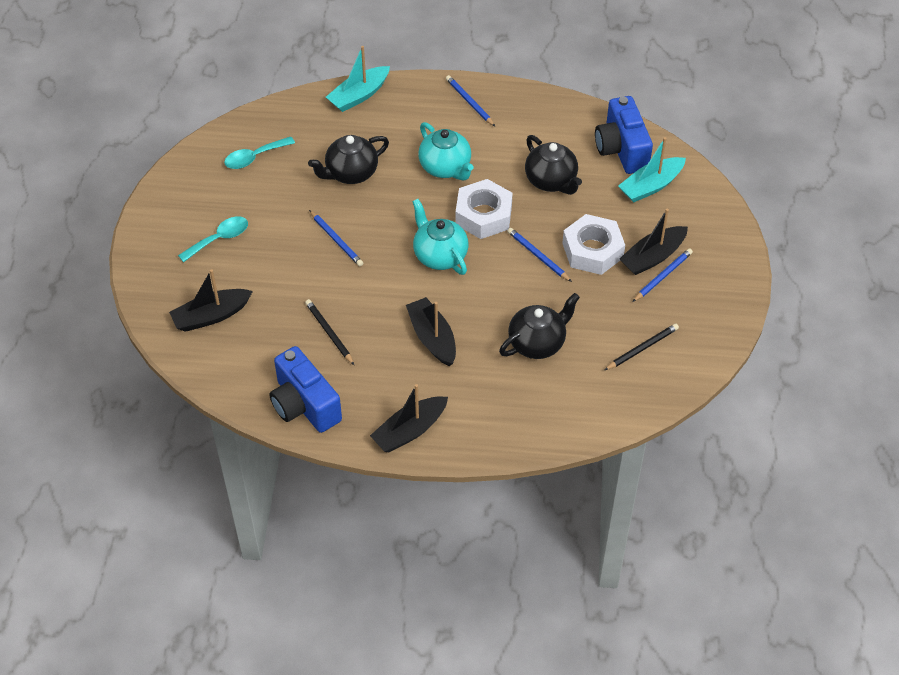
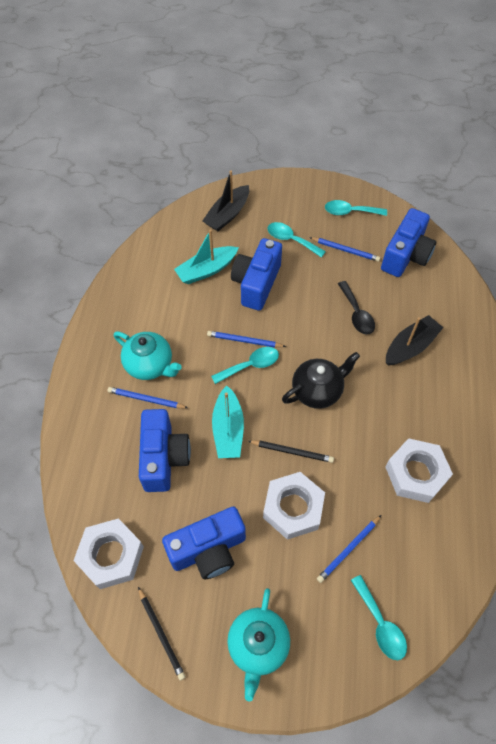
black boat: 4 -> 2
black spoon: 0 -> 1
black teapot: 3 -> 1
blue camera: 2 -> 4
turquoise spoon: 2 -> 4
white nut: 2 -> 3

